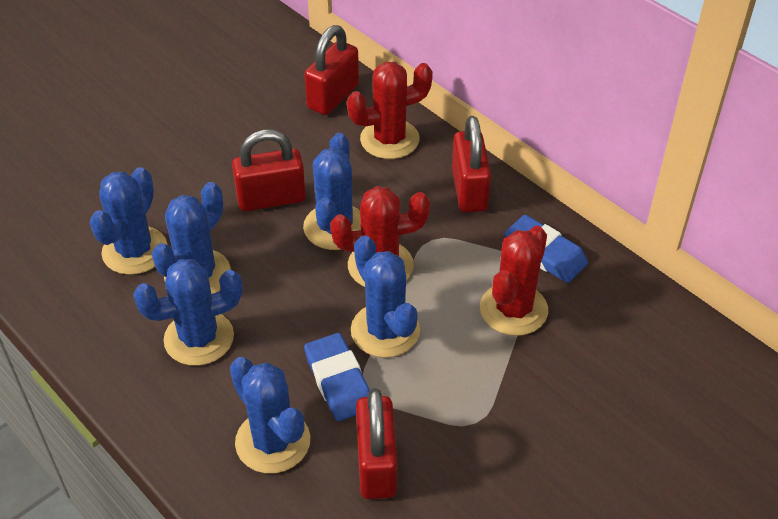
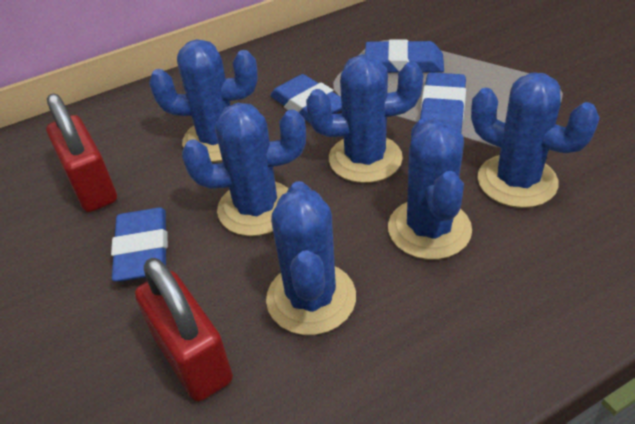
blue eraser: 2 -> 4
red cactus: 3 -> 0
red padlock: 4 -> 2

